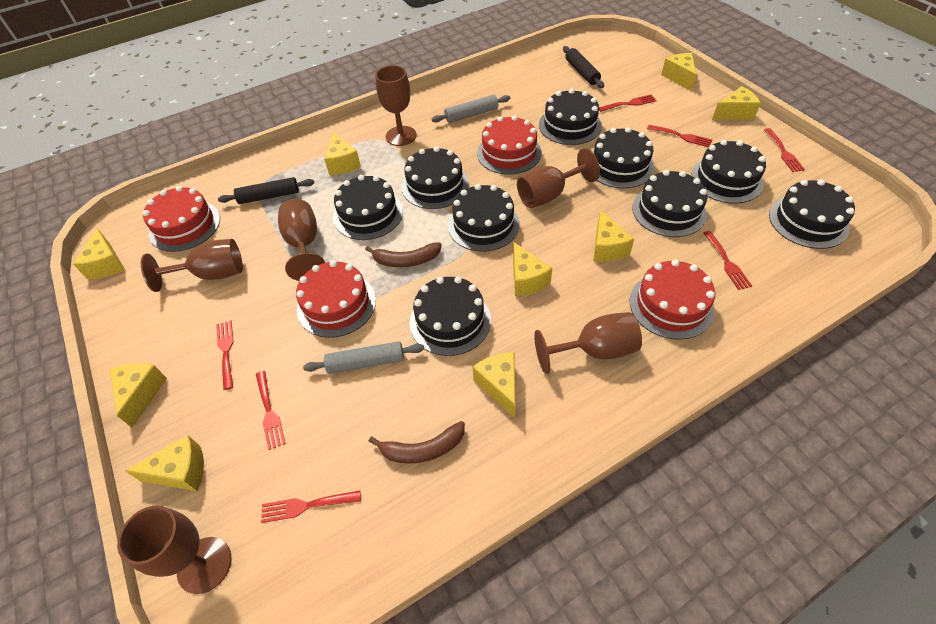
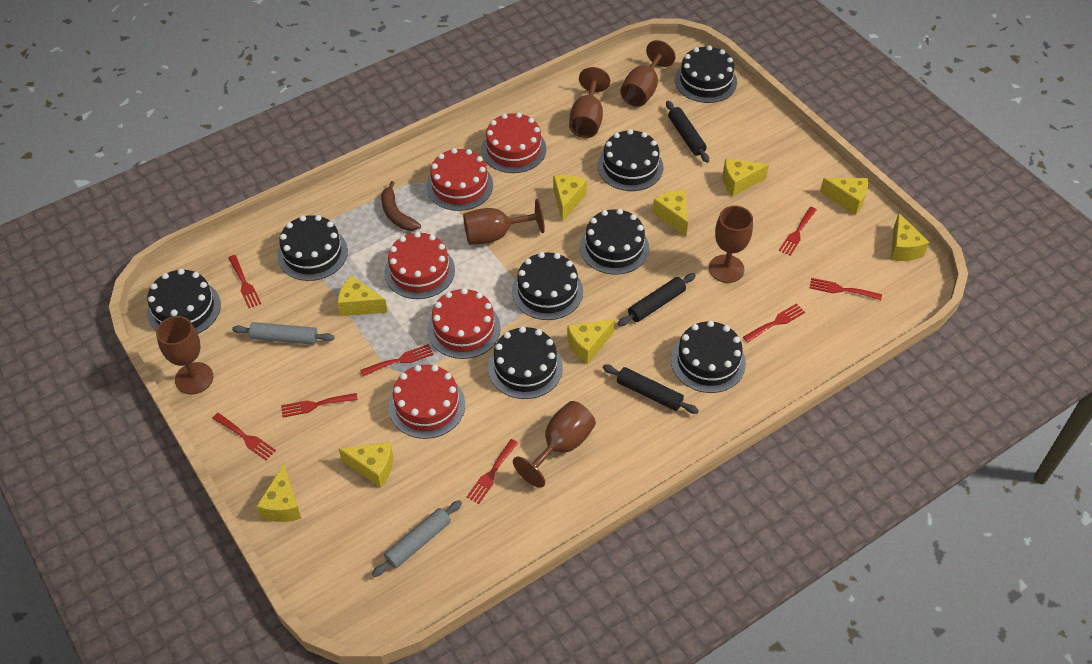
black cake: 9 -> 8
black rolling pin: 2 -> 3
brown banana: 2 -> 1
red cake: 4 -> 5
red fork: 7 -> 8

